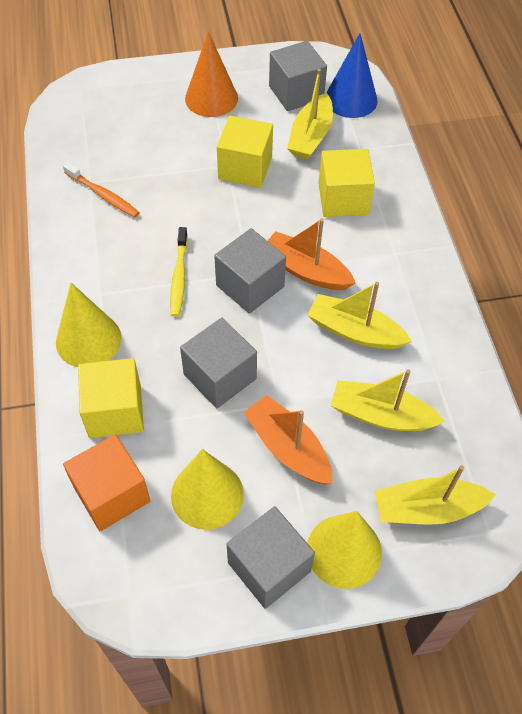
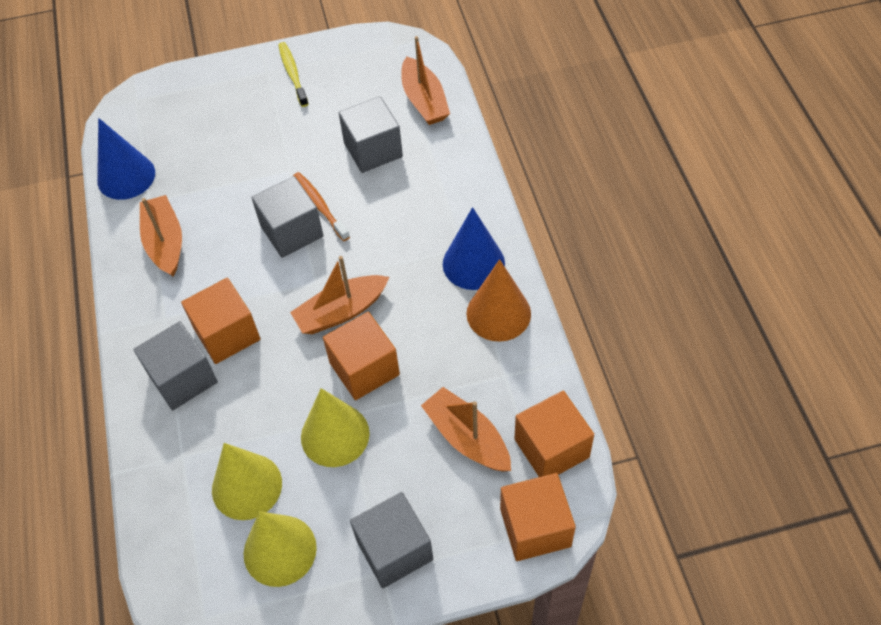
blue cone: 1 -> 2
orange boat: 2 -> 4
orange cube: 1 -> 4
yellow boat: 4 -> 0
yellow cube: 3 -> 0

